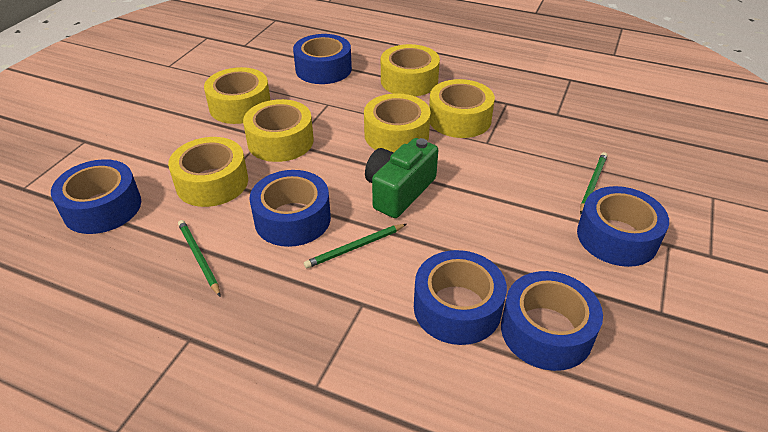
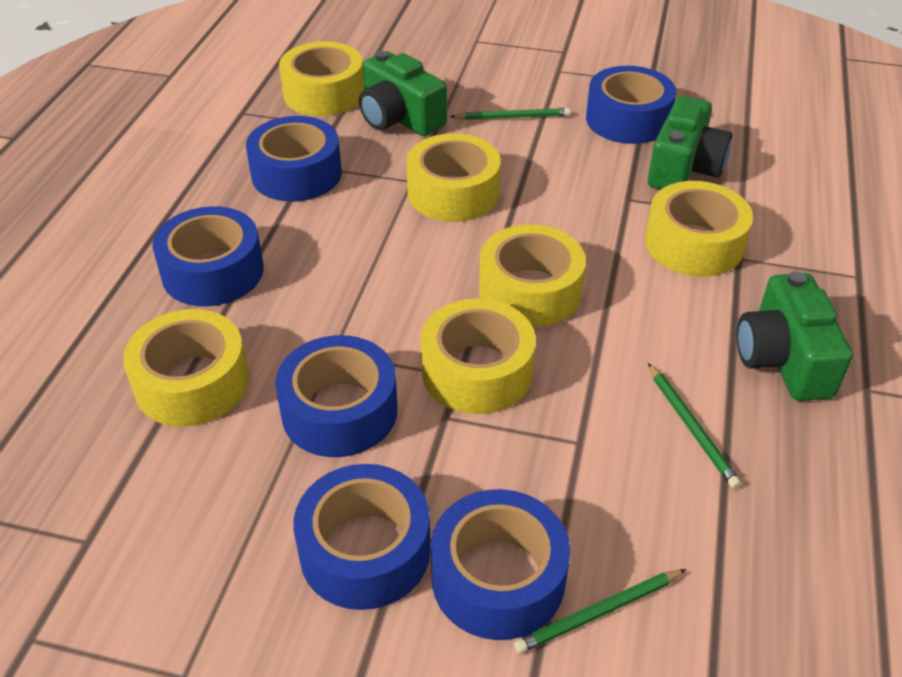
green camera: 1 -> 3

